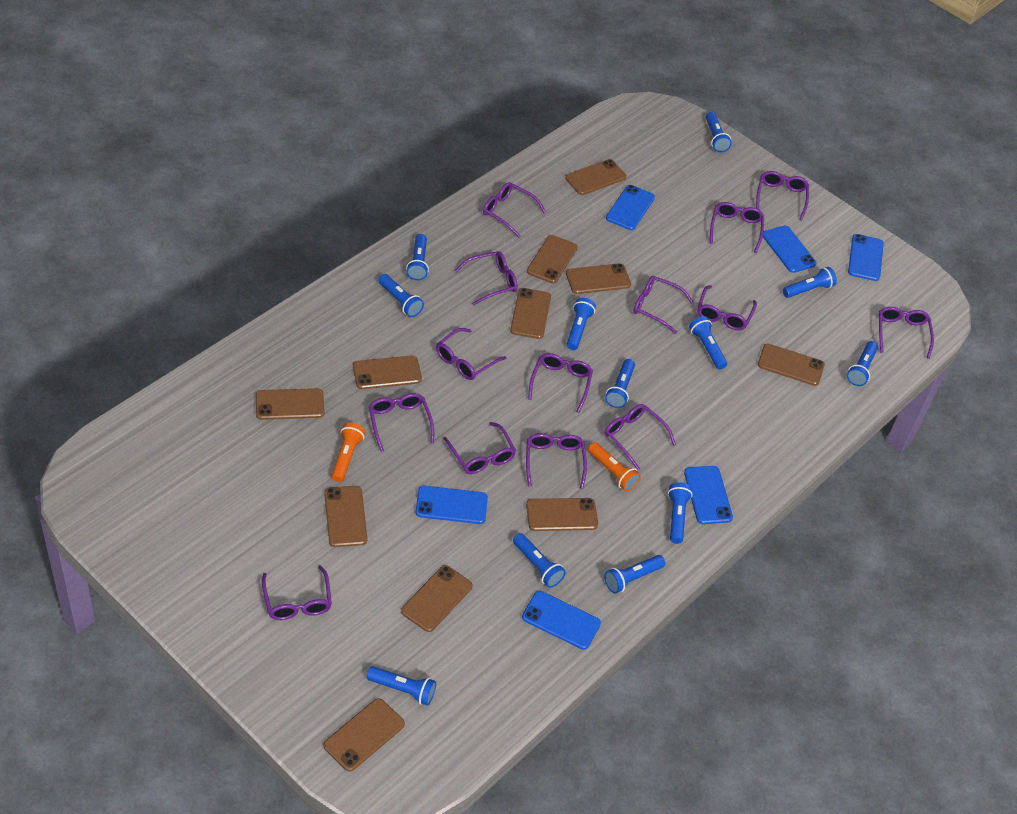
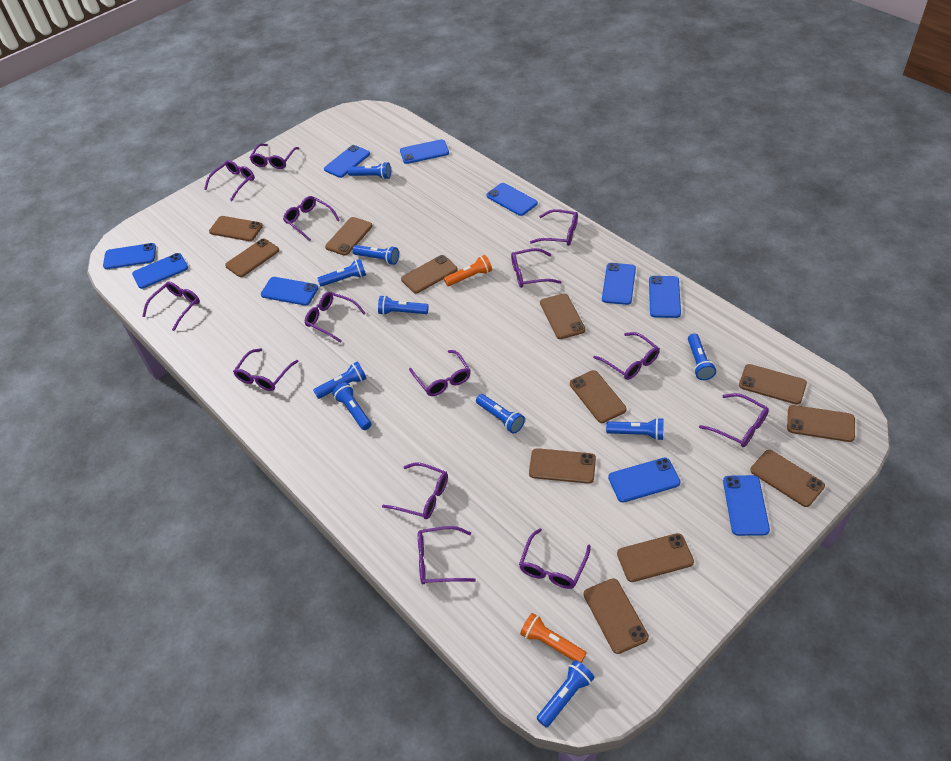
blue flashlight: 12 -> 10
blue phone: 6 -> 10
brown phone: 11 -> 12

